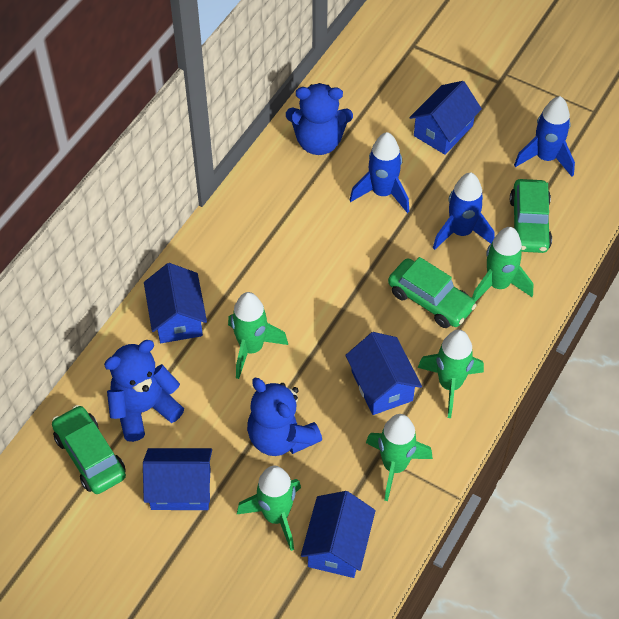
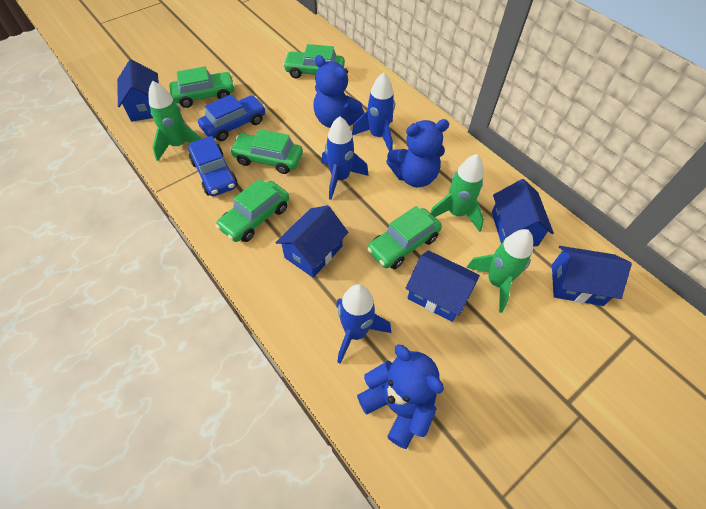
blue car: 0 -> 2
green car: 3 -> 5
green rocket: 5 -> 3

